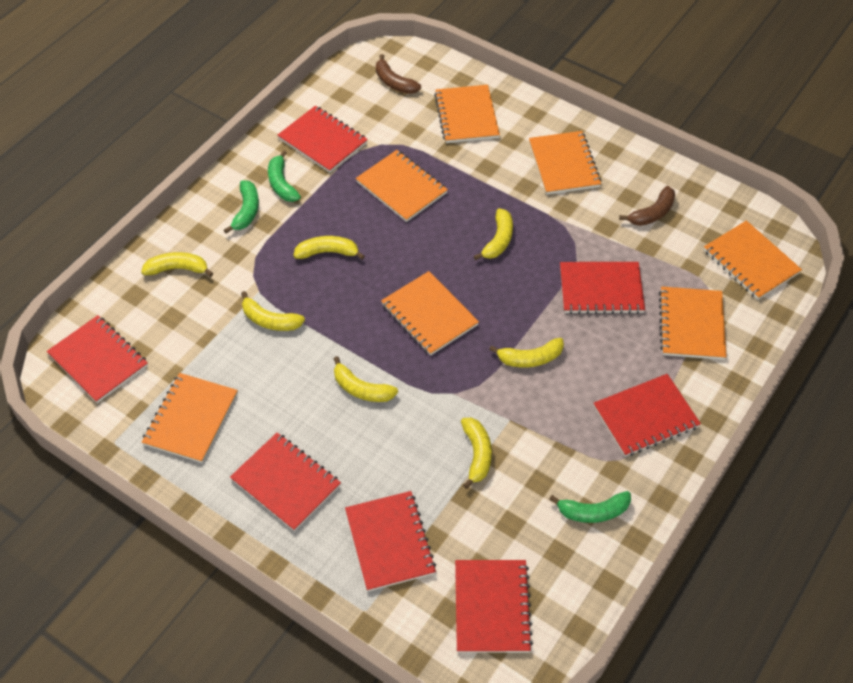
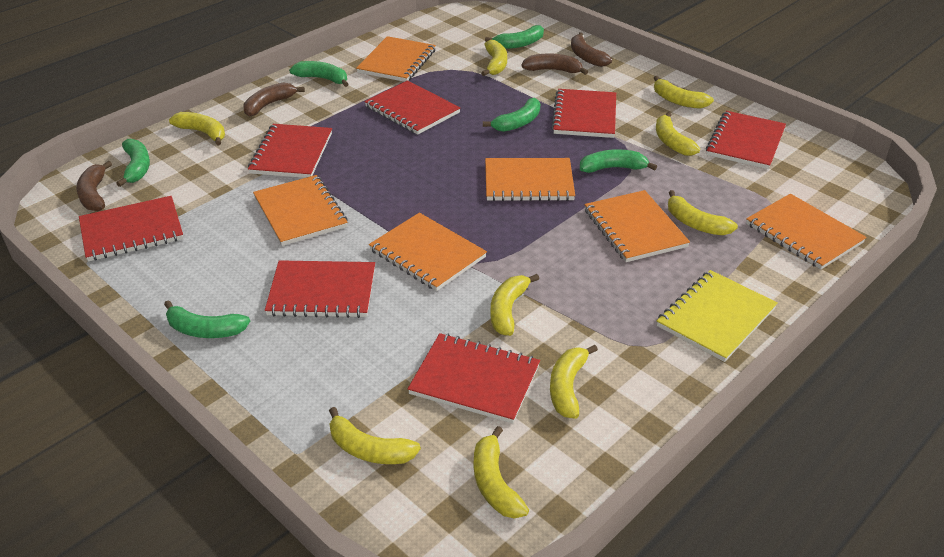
brown banana: 2 -> 4
green banana: 3 -> 6
orange notebook: 7 -> 6
yellow banana: 7 -> 9
yellow notebook: 0 -> 1

